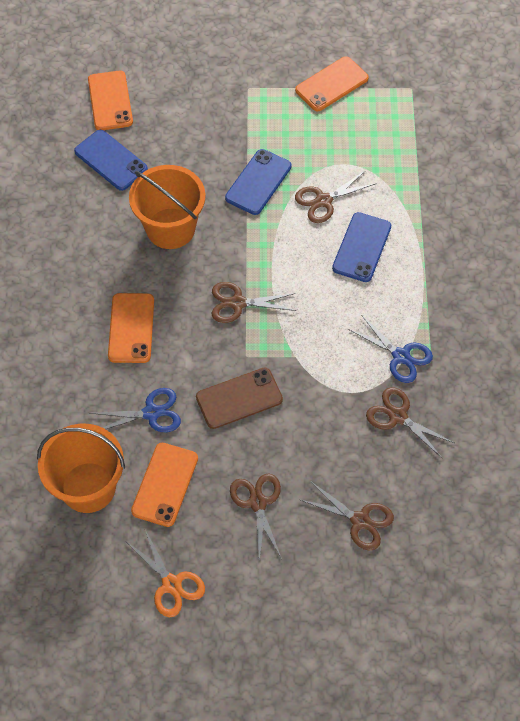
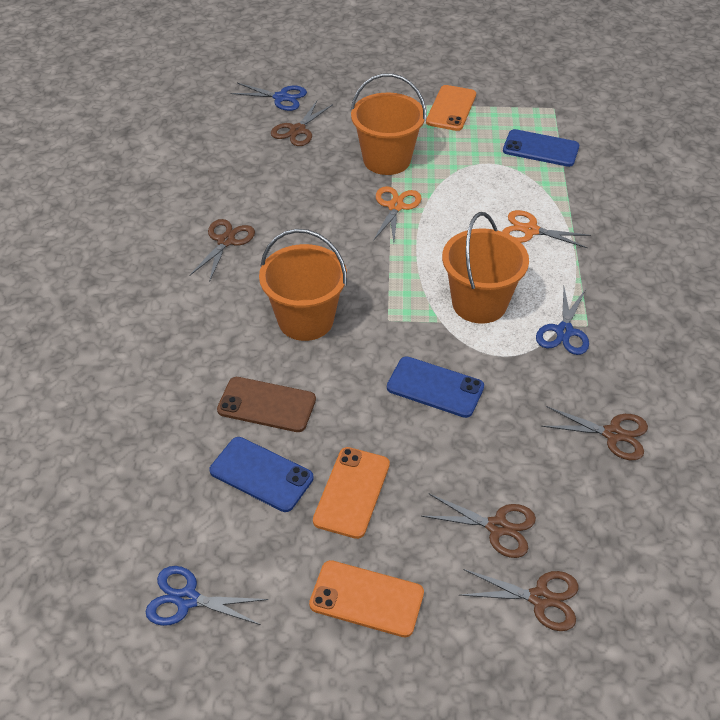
blue scissors: 2 -> 3
orange bucket: 2 -> 3
orange phone: 4 -> 3
orange scissors: 1 -> 2

